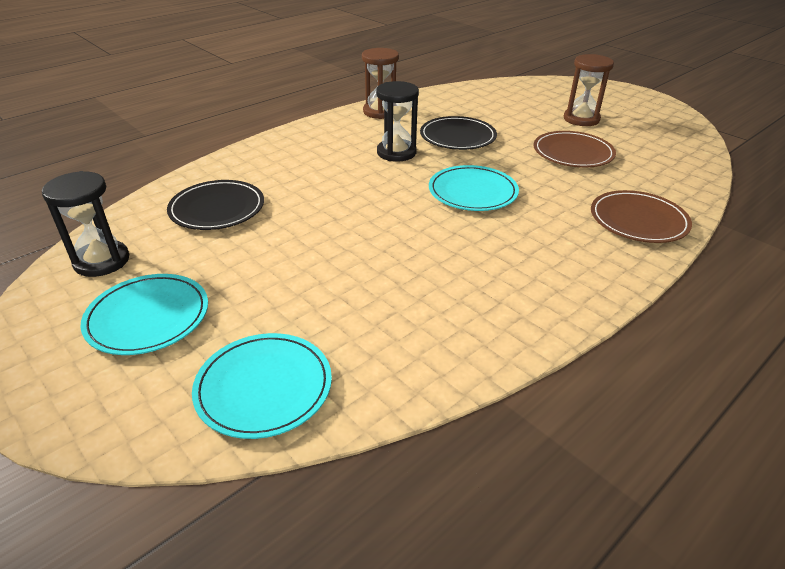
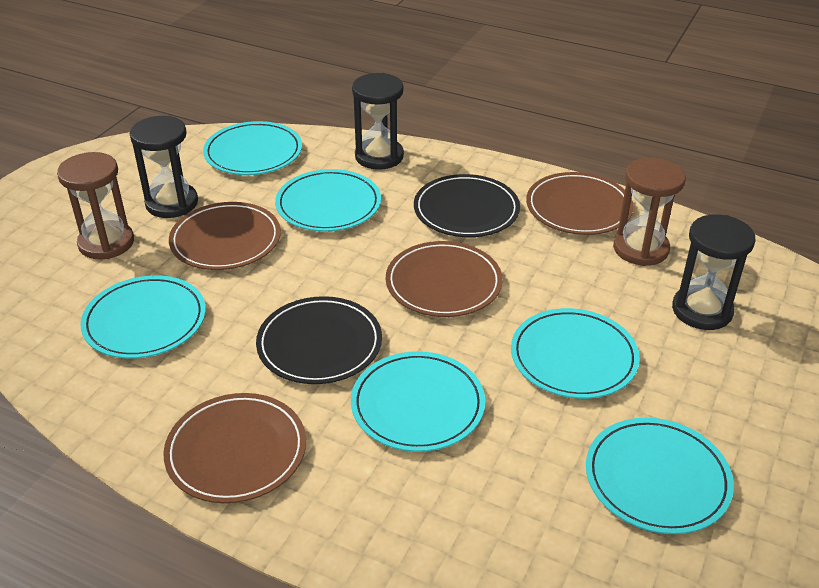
black hourglass: 2 -> 3
brown plate: 2 -> 4
turquoise plate: 3 -> 6

